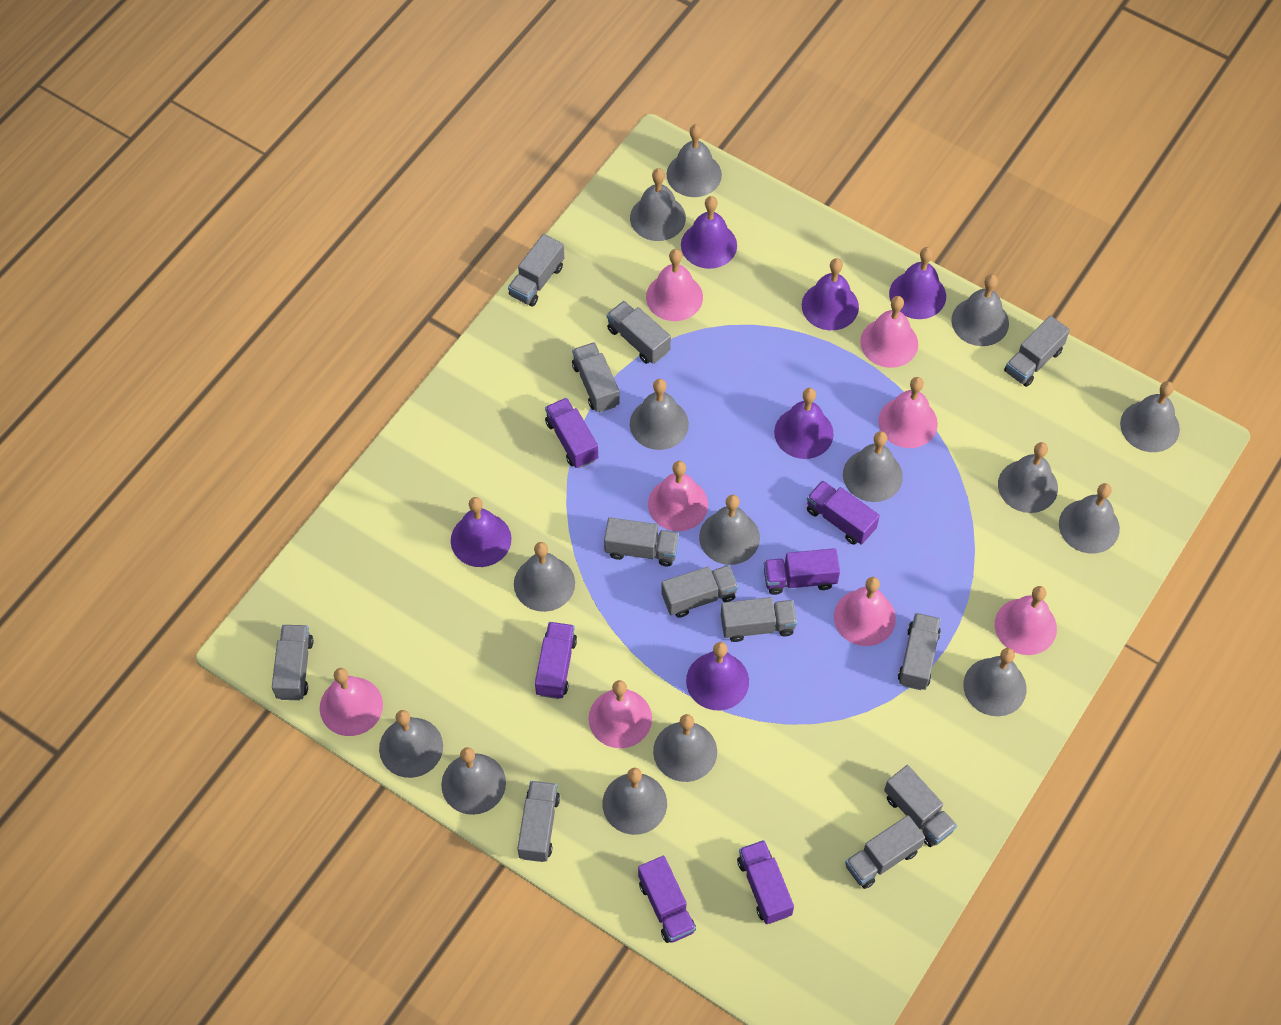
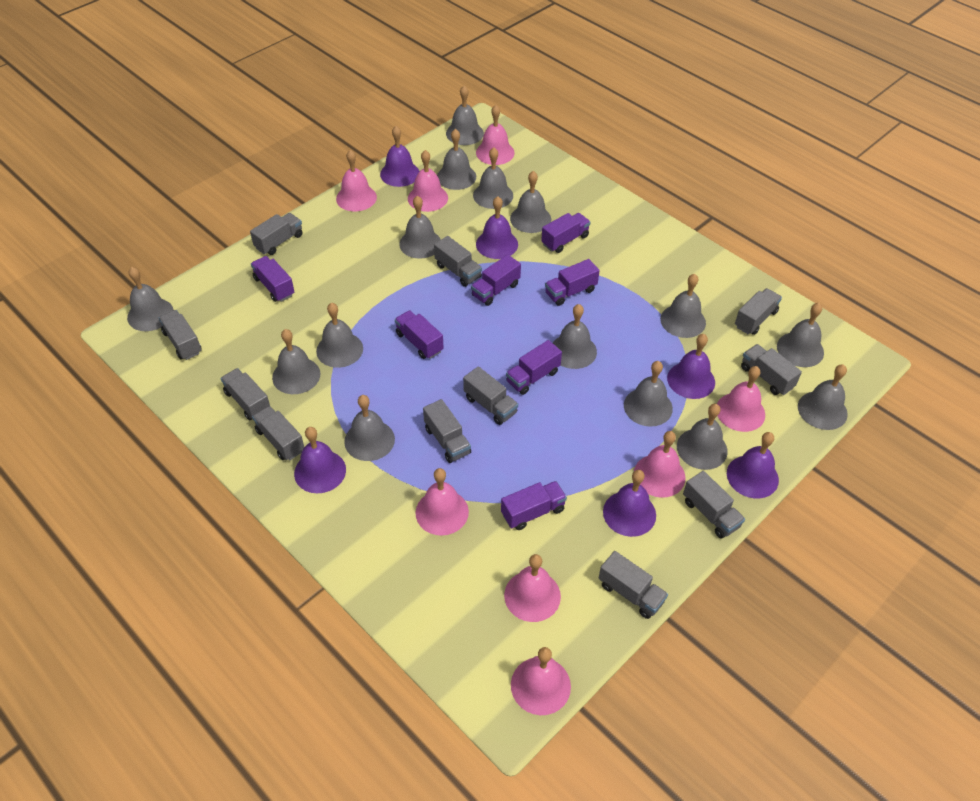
grey truck: 12 -> 11
purple truck: 6 -> 7

